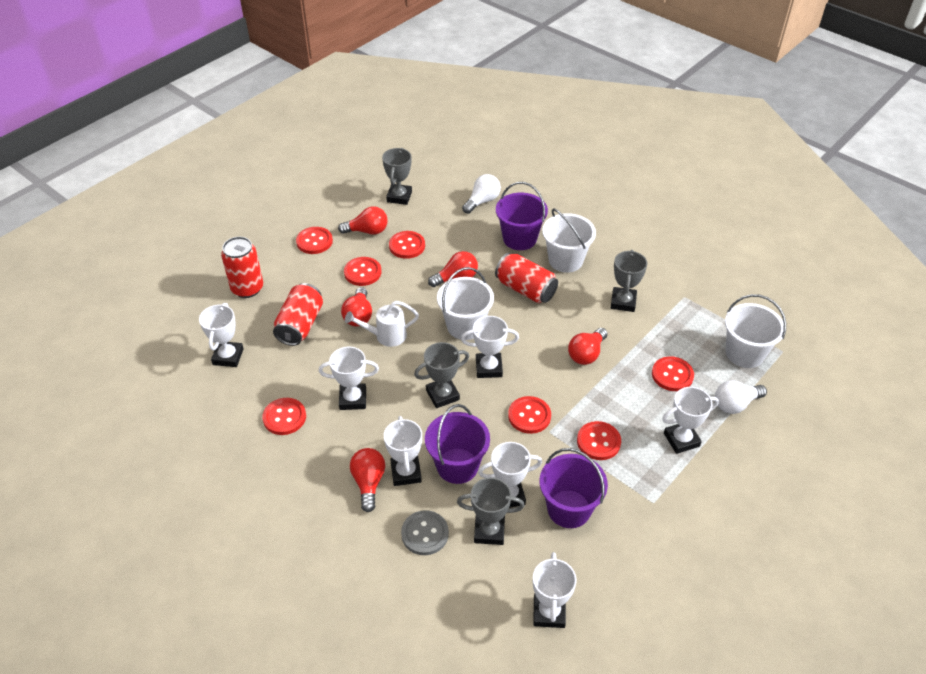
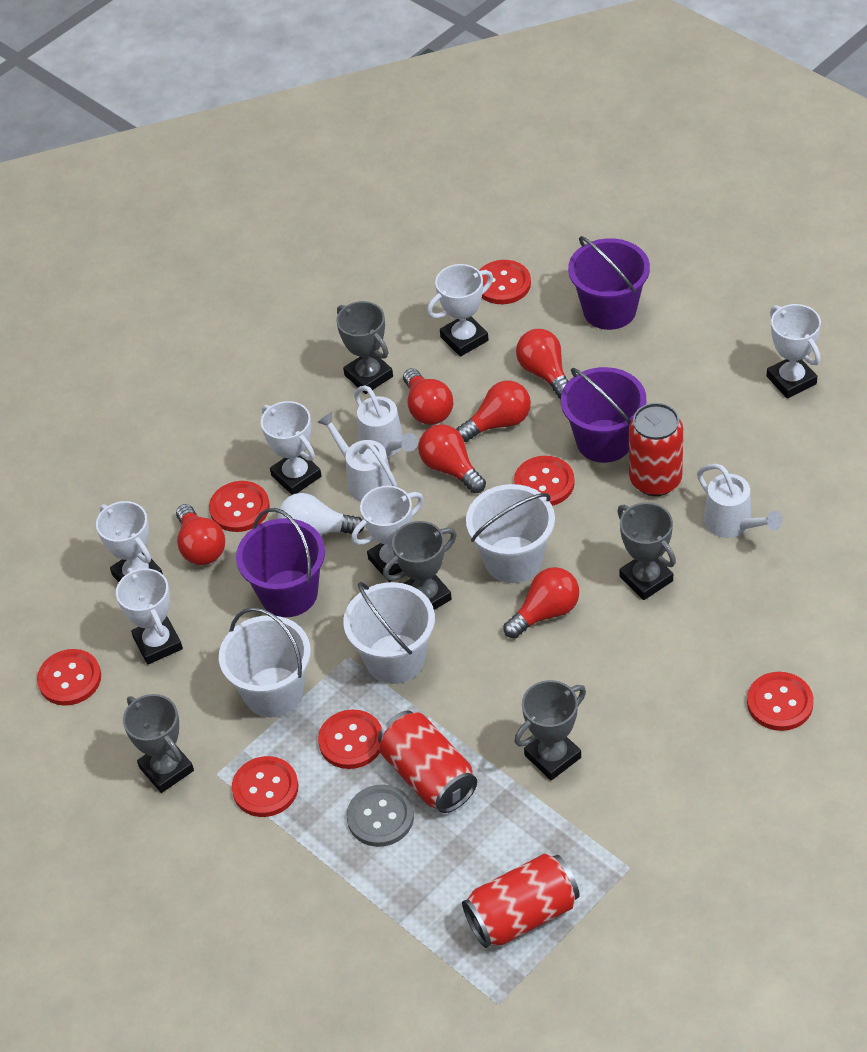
grey trophy: 4 -> 5
red light bulb: 5 -> 6
white light bulb: 2 -> 1
white trophy: 7 -> 6
white watering can: 1 -> 3

